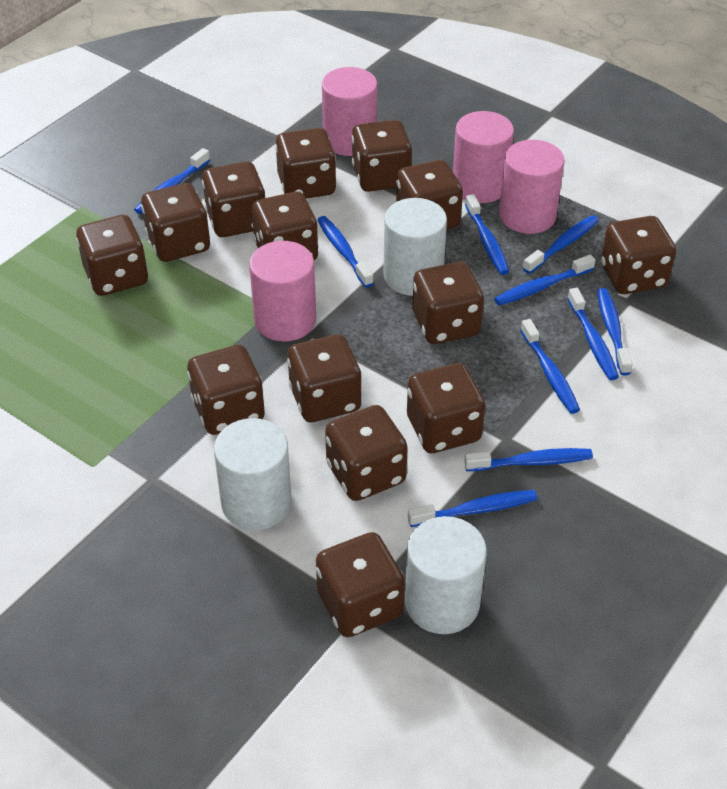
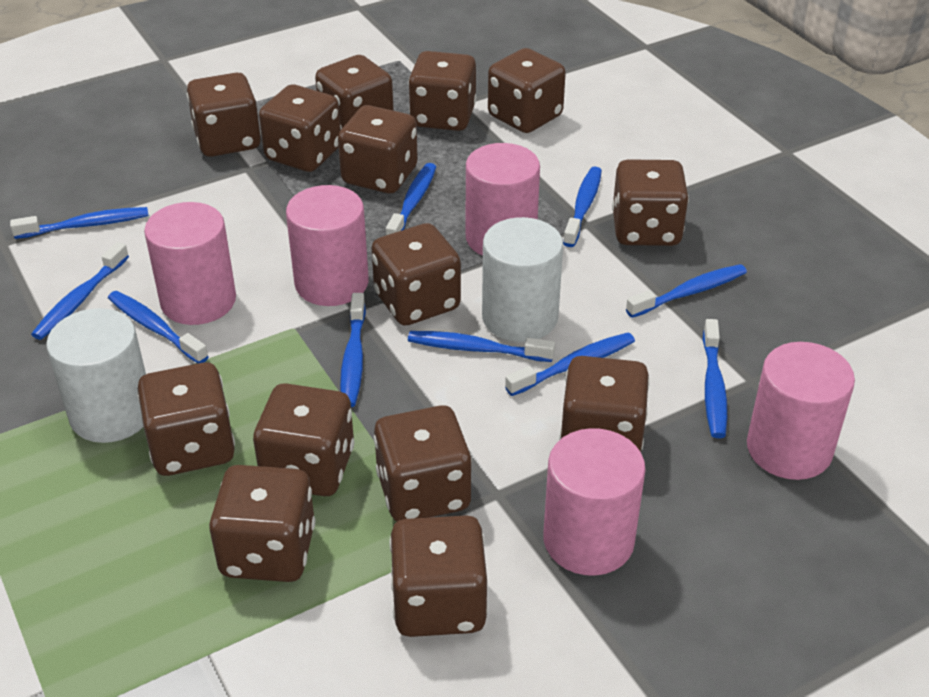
pink cylinder: 4 -> 5
white cylinder: 3 -> 2

